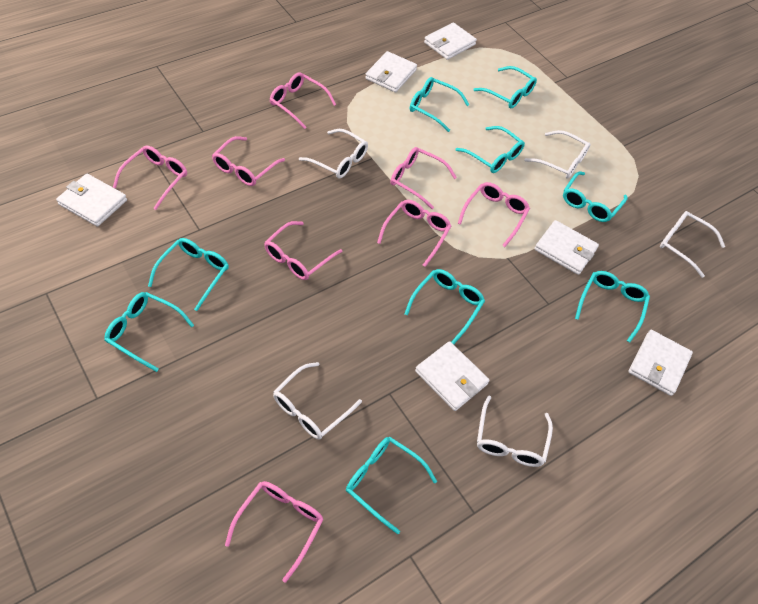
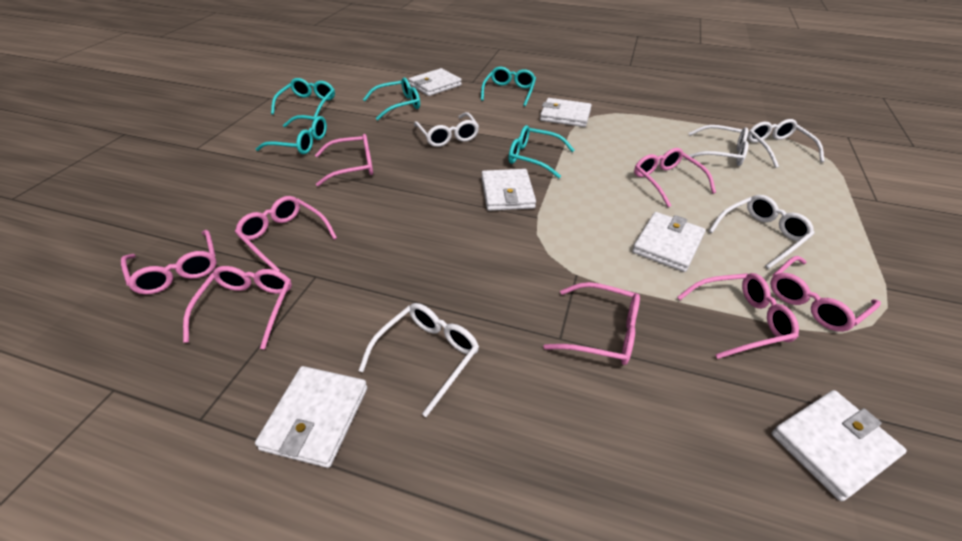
turquoise glasses: 9 -> 5

